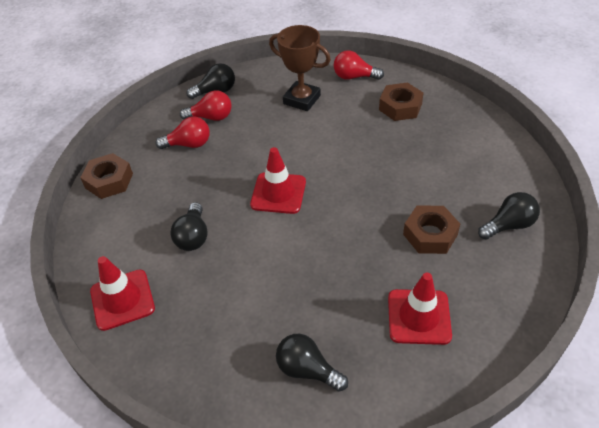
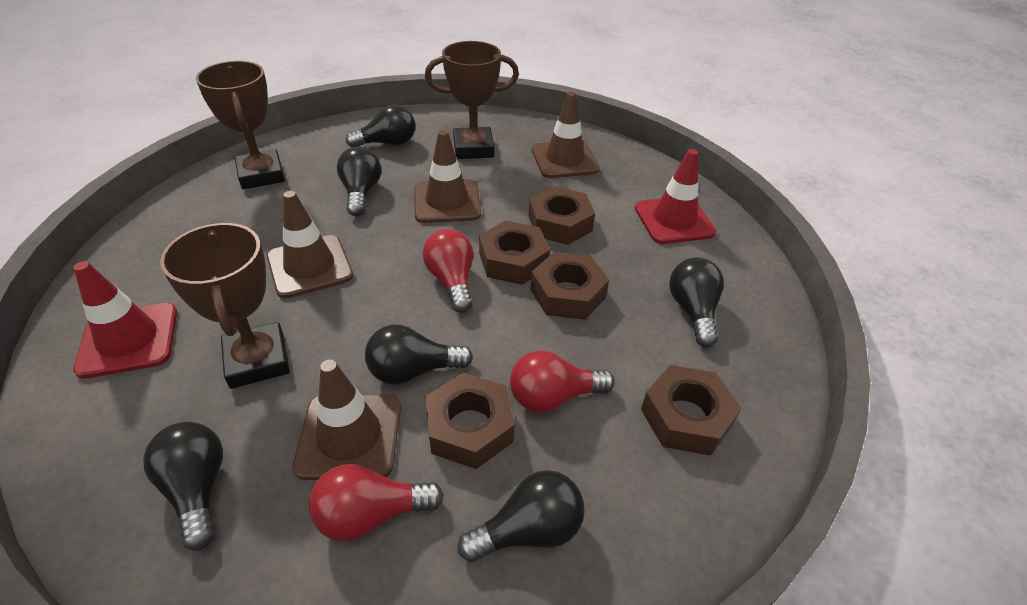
black light bulb: 4 -> 6
brown nut: 3 -> 5
brown traffic cone: 0 -> 4
brown trophy: 1 -> 3
red traffic cone: 3 -> 2

